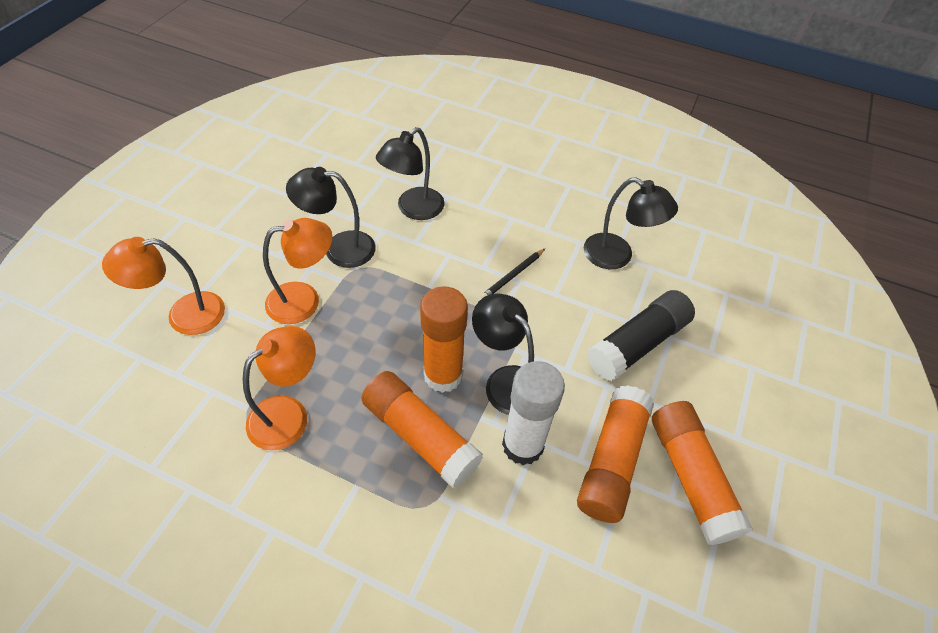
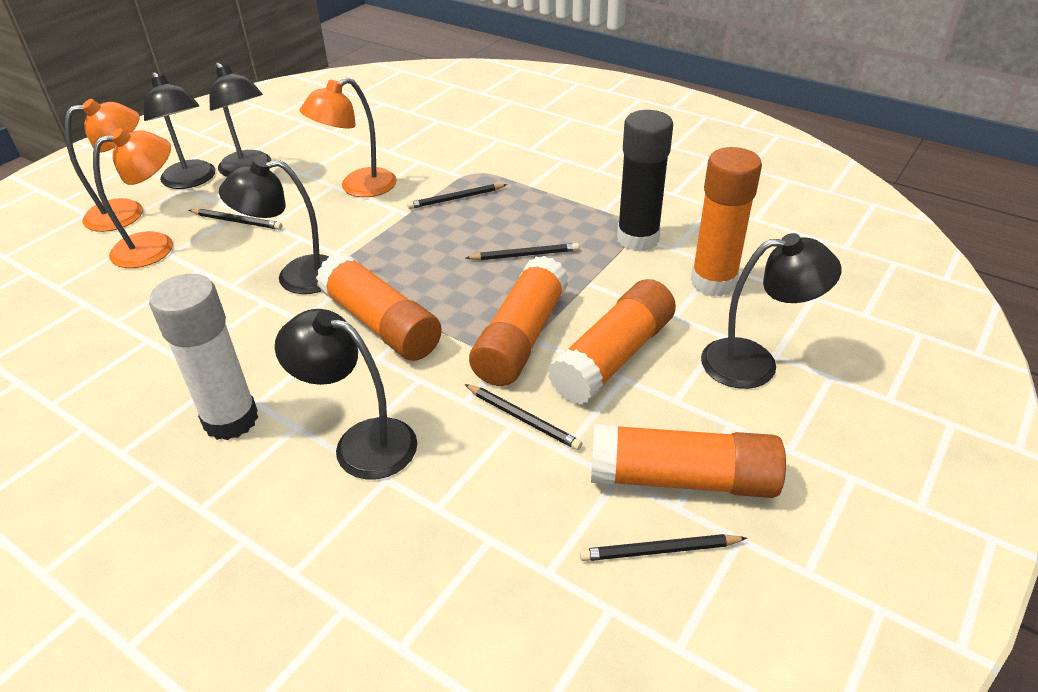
black lamp: 4 -> 5
black pencil: 1 -> 5
orange glue stick: 4 -> 5

